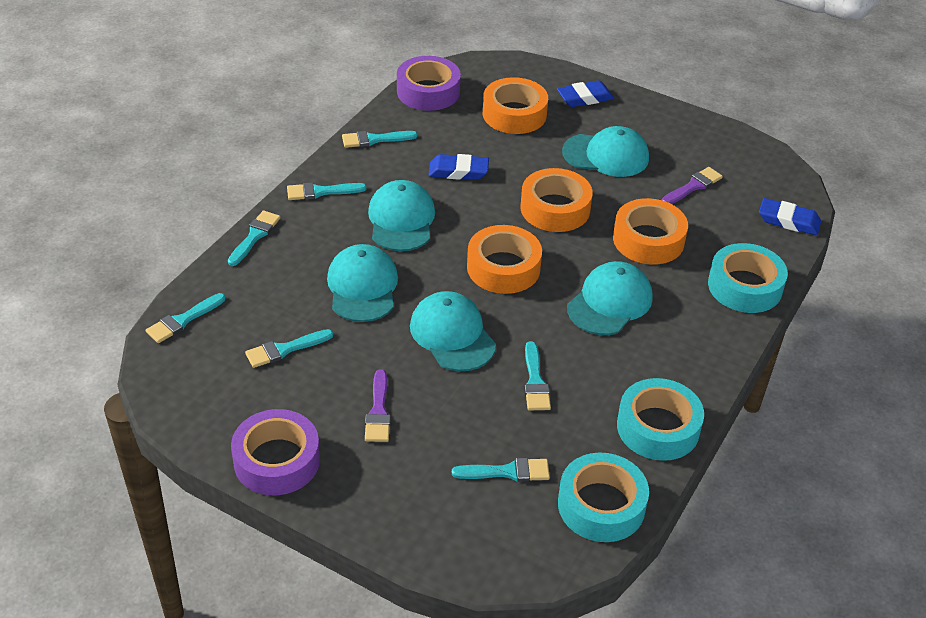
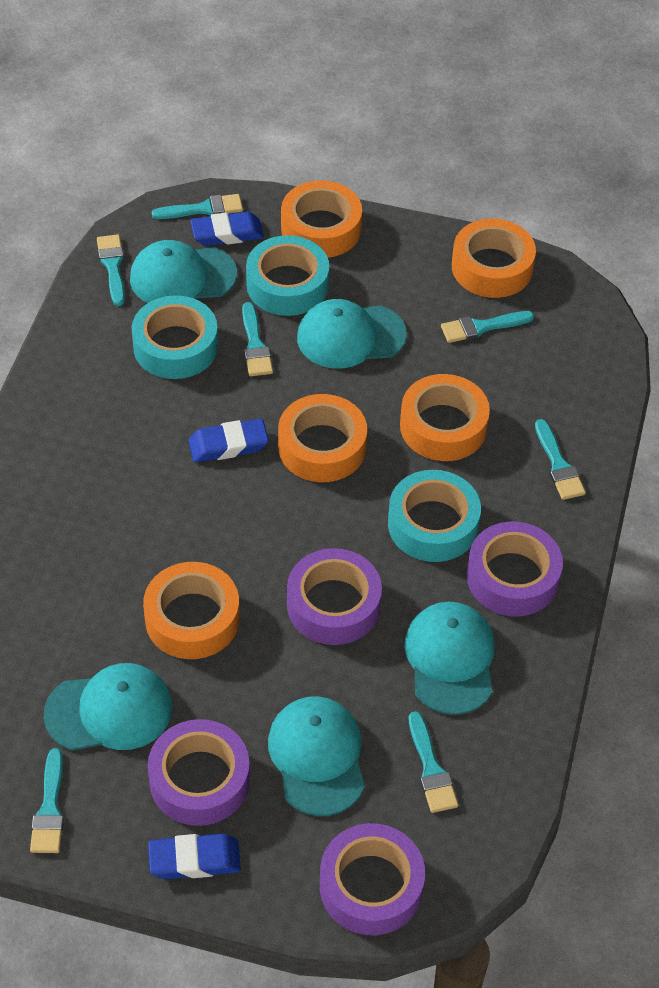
orange tape: 4 -> 5
purple brush: 2 -> 0
purple tape: 2 -> 4

